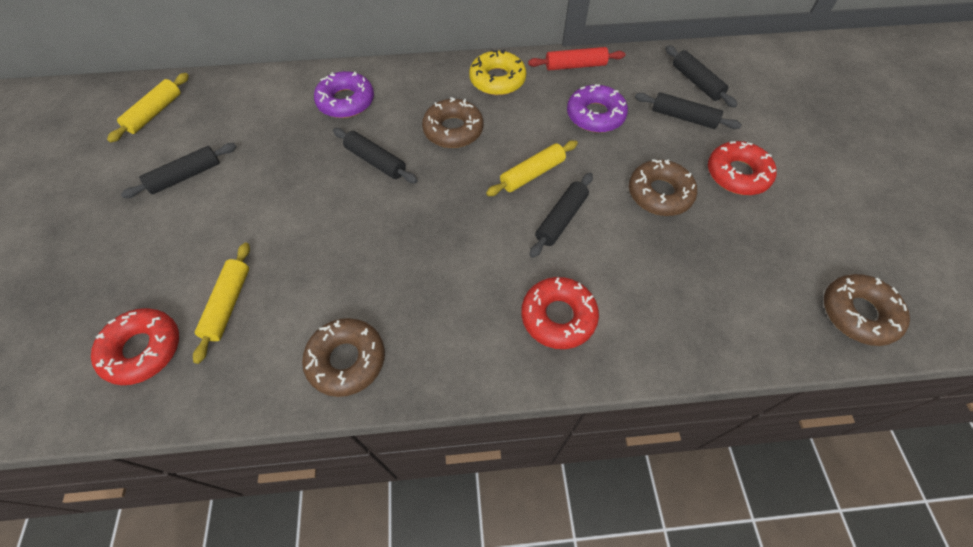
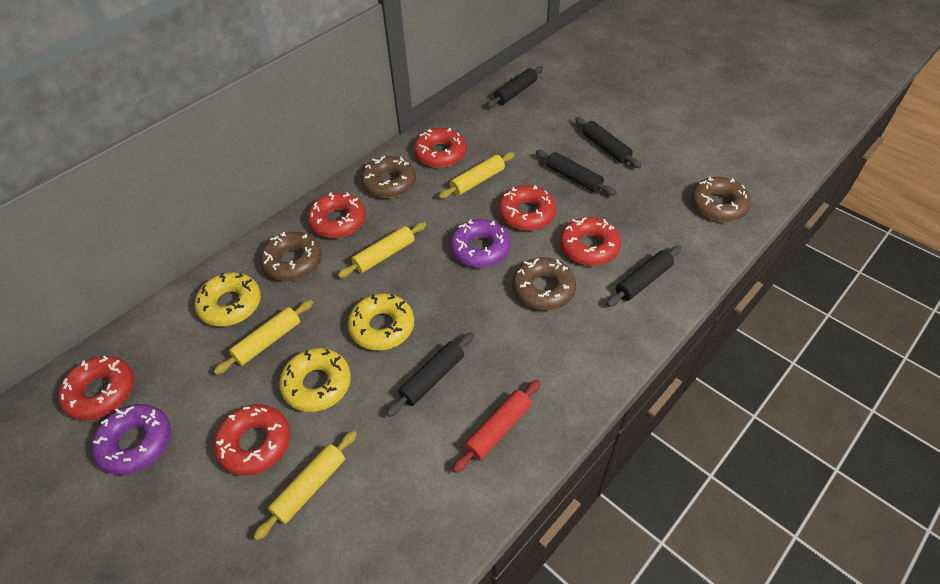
red donut: 3 -> 6
yellow donut: 1 -> 3
yellow rolling pin: 3 -> 4

